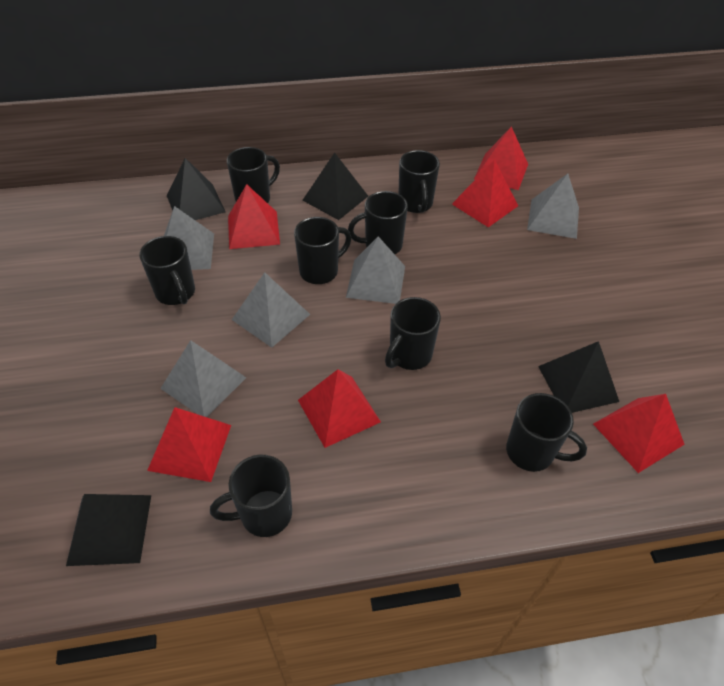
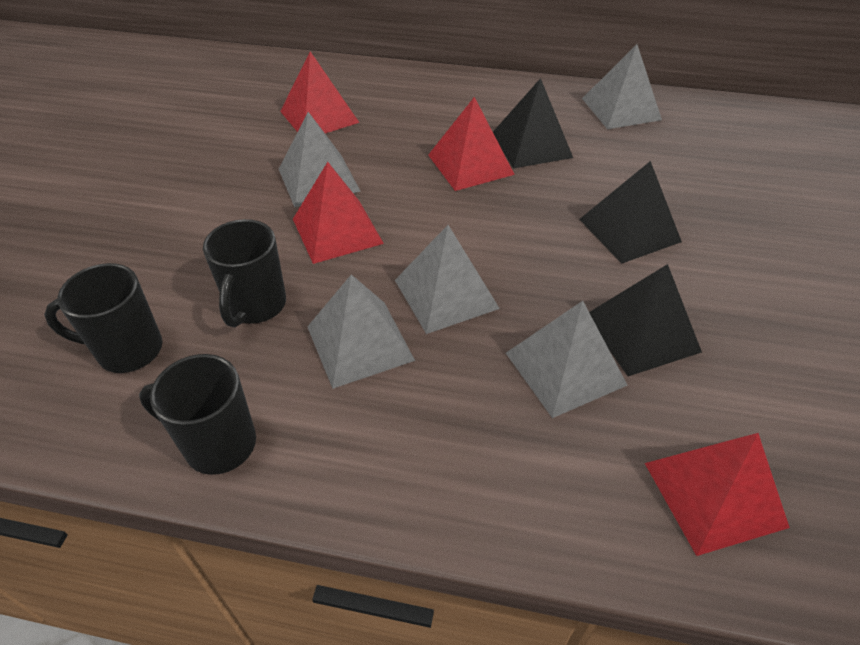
black mug: 8 -> 3
black pyramid: 4 -> 3
red pyramid: 6 -> 4

